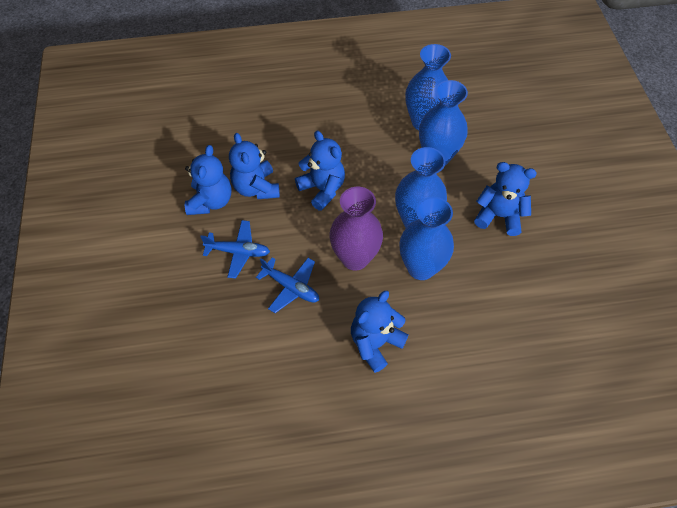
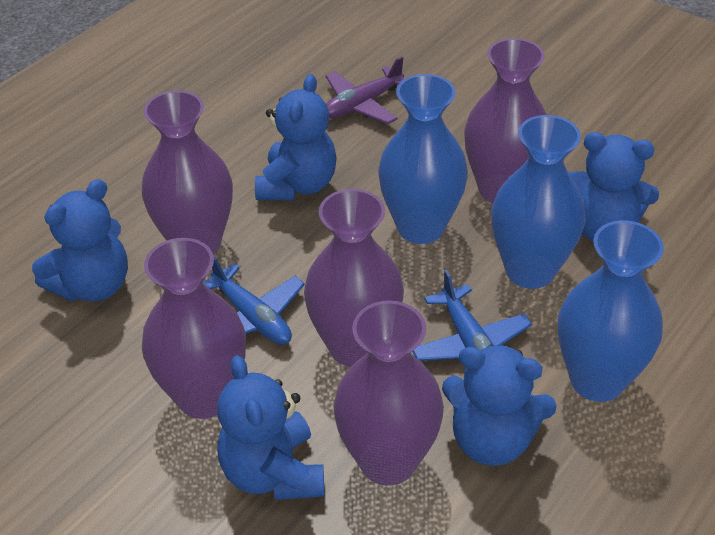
blue vase: 4 -> 3
purple plane: 0 -> 1
purple vase: 1 -> 5

